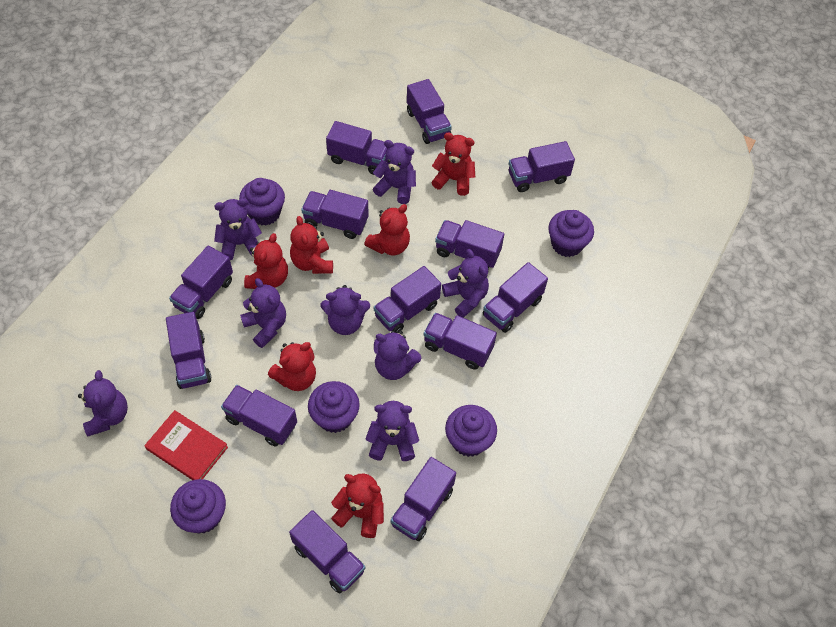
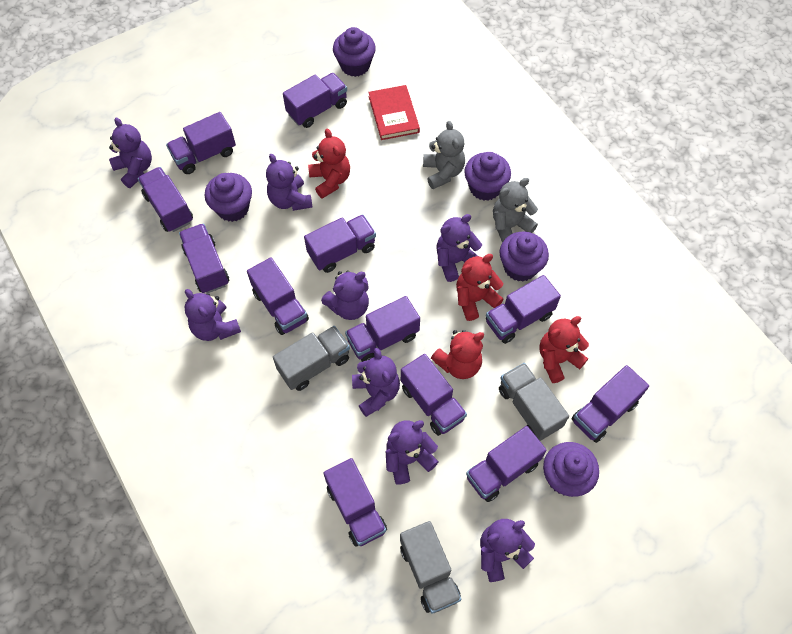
grey teddy bear: 0 -> 2
grey truck: 0 -> 3
purple truck: 13 -> 12
red teddy bear: 6 -> 4

